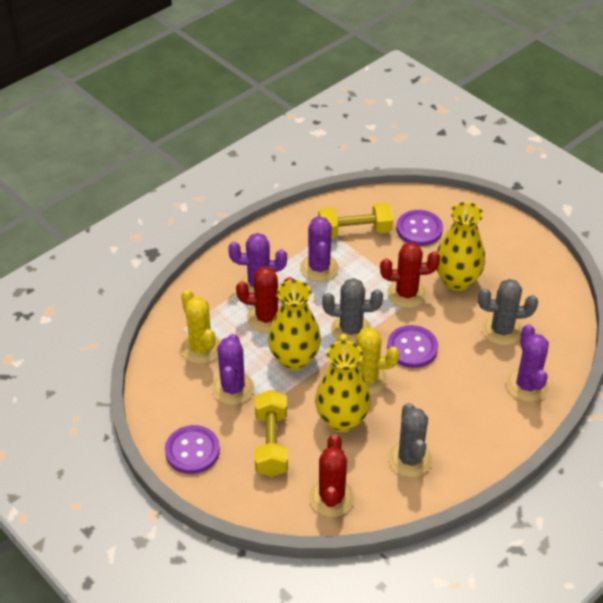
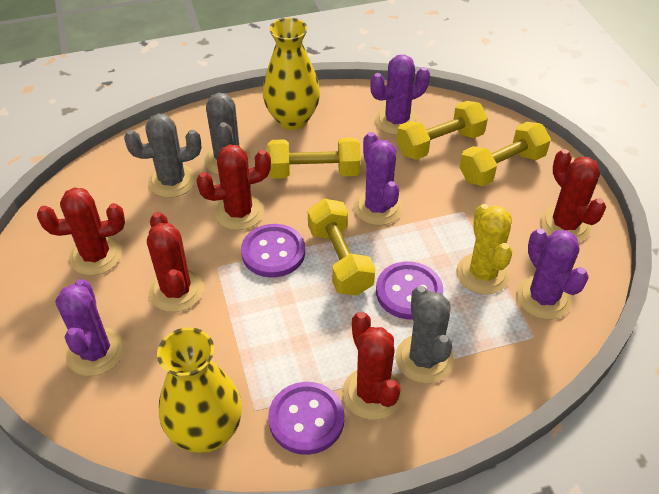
red cactus: 3 -> 5
yellow cactus: 2 -> 1
yellow dumbbell: 2 -> 4
yellow vase: 3 -> 2

